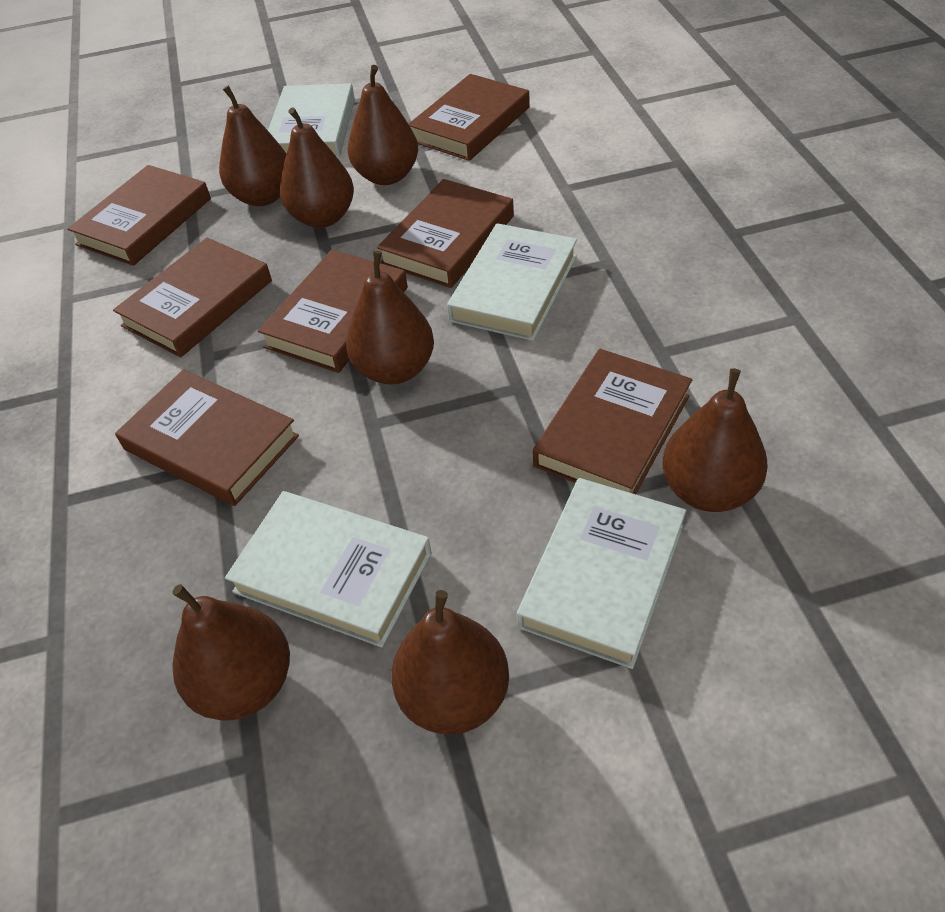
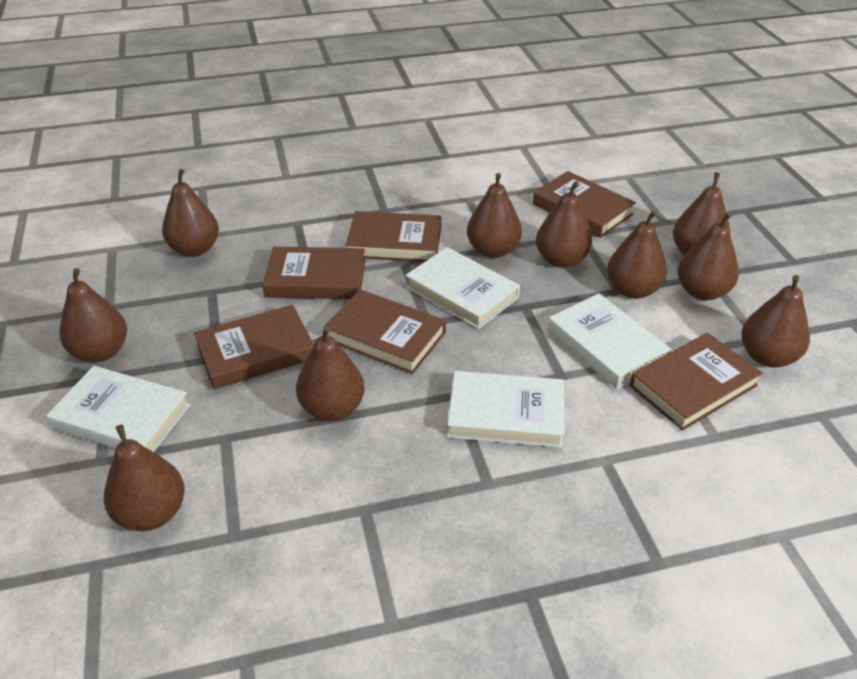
brown book: 7 -> 6
brown pear: 7 -> 10

